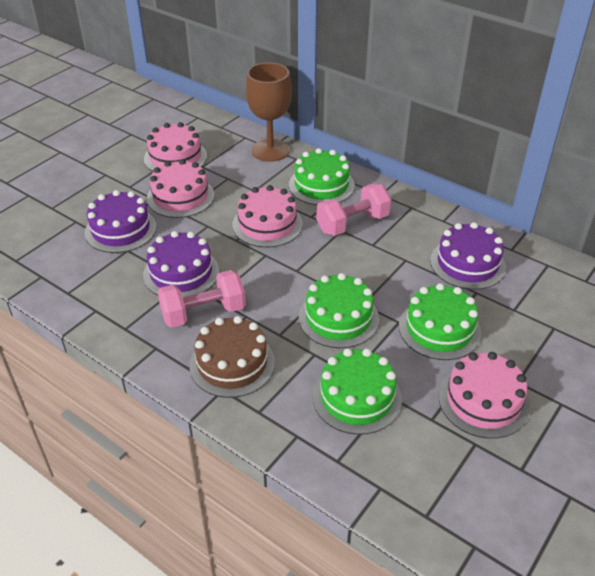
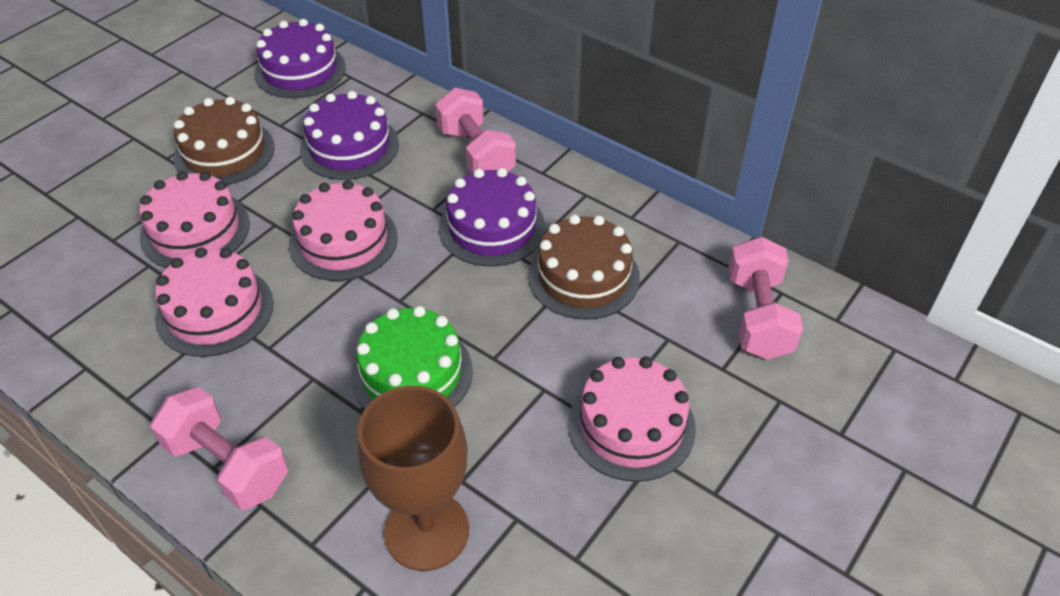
brown cake: 1 -> 2
green cake: 4 -> 1
pink dumbbell: 2 -> 3

